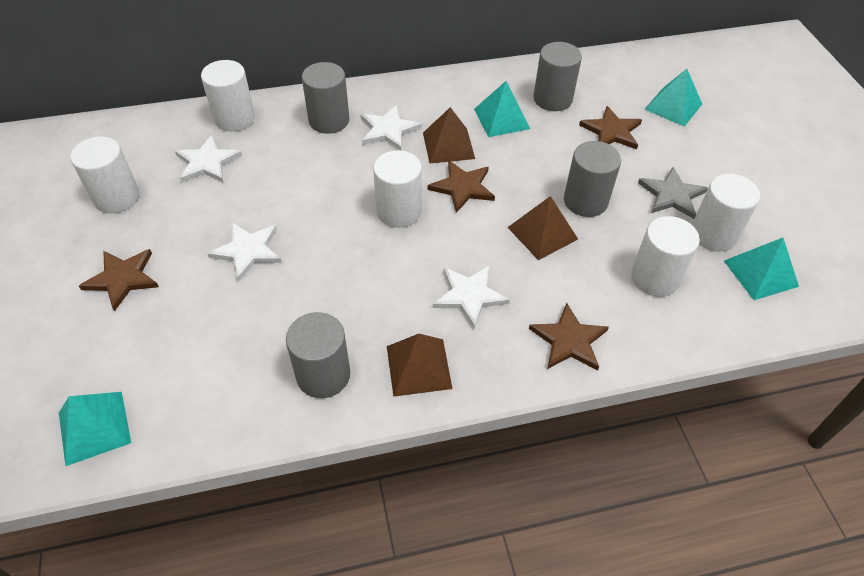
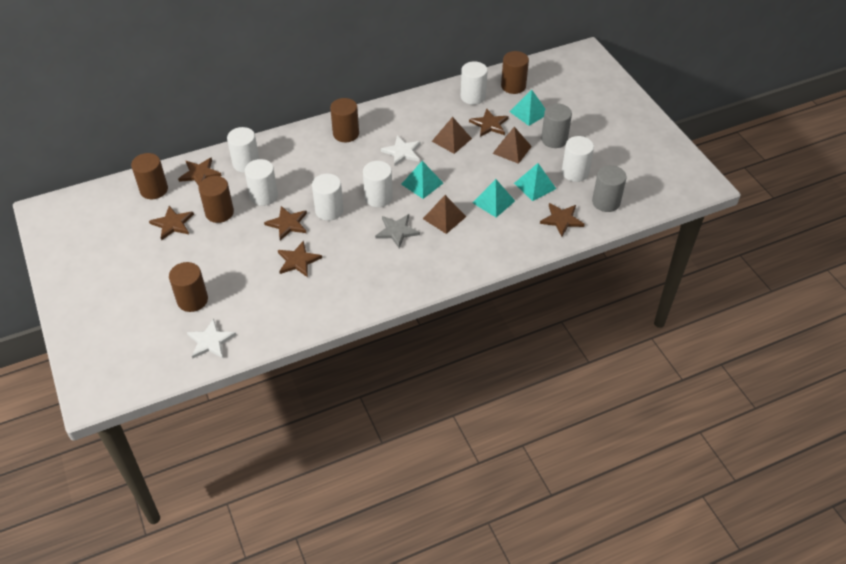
brown cylinder: 0 -> 5
brown star: 4 -> 6
grey cylinder: 4 -> 2
white cylinder: 5 -> 6
white star: 4 -> 2

